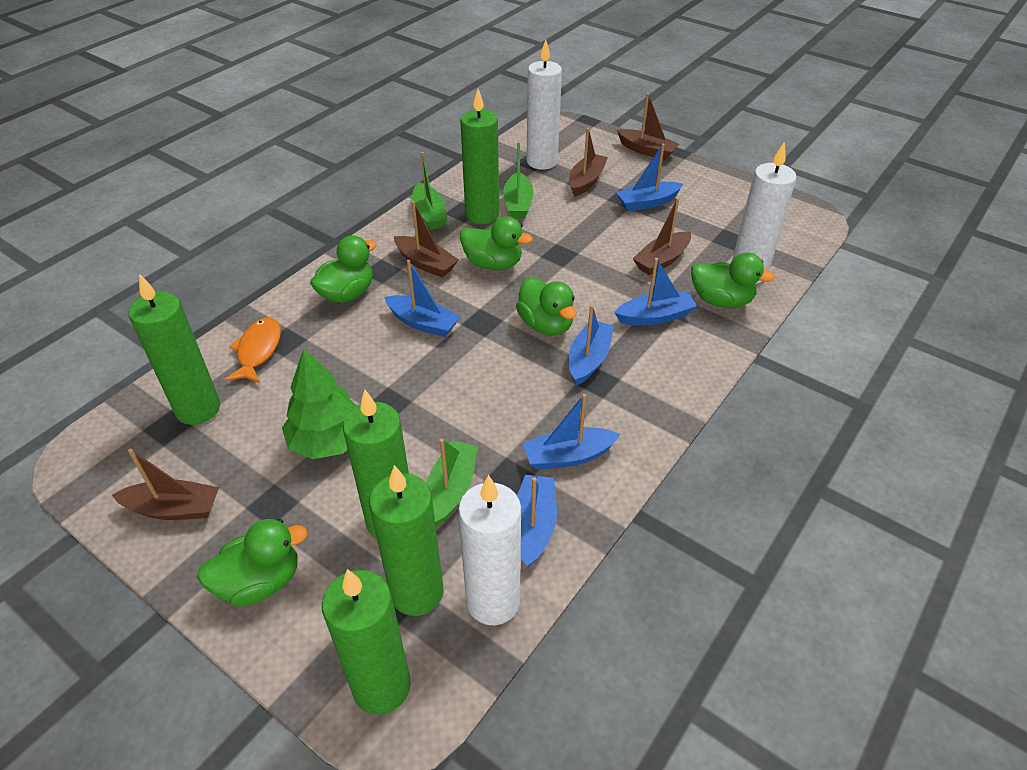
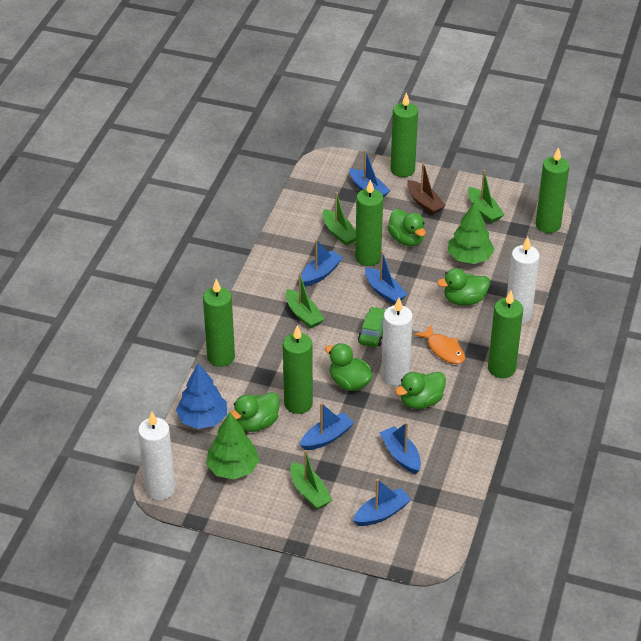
blue tree: 0 -> 1
brown boat: 5 -> 1
green boat: 3 -> 4
green candle: 5 -> 6
green car: 0 -> 1
green tree: 1 -> 2

